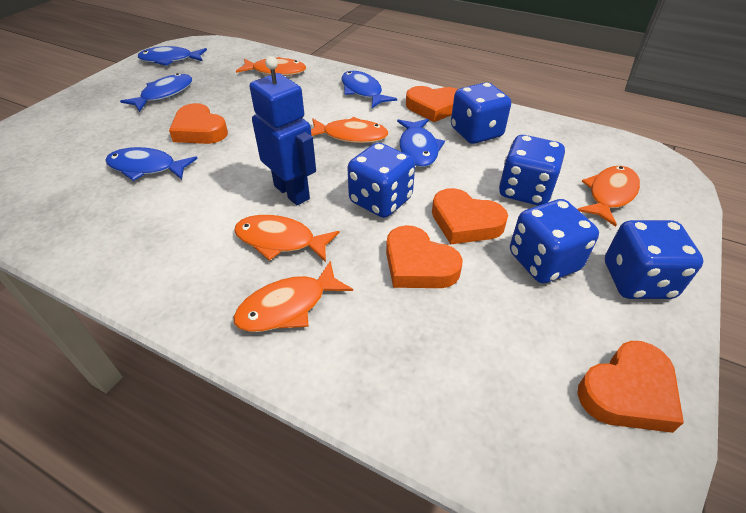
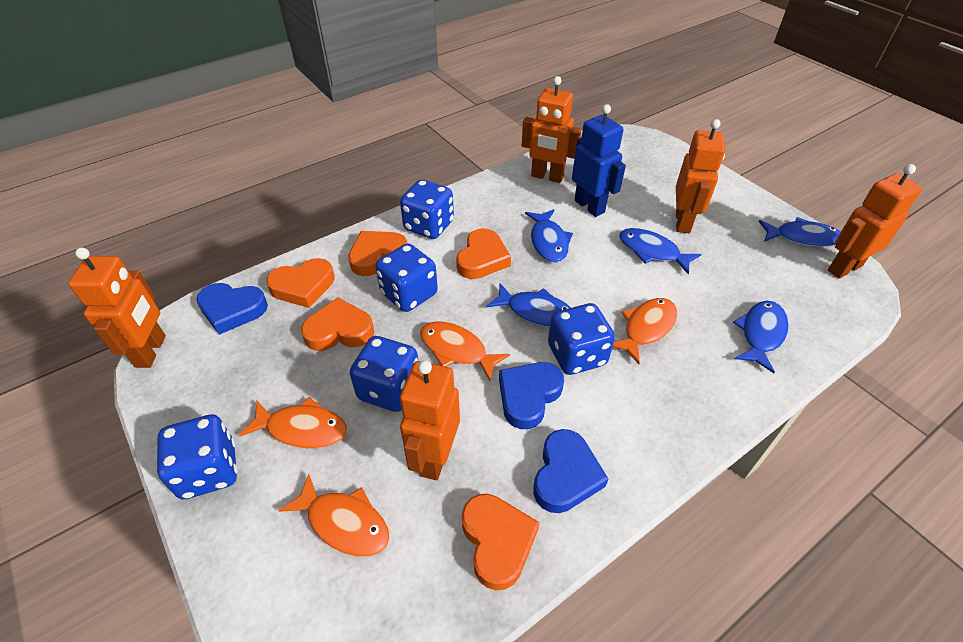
blue heart: 0 -> 3
orange fish: 5 -> 4
orange robot: 0 -> 5

